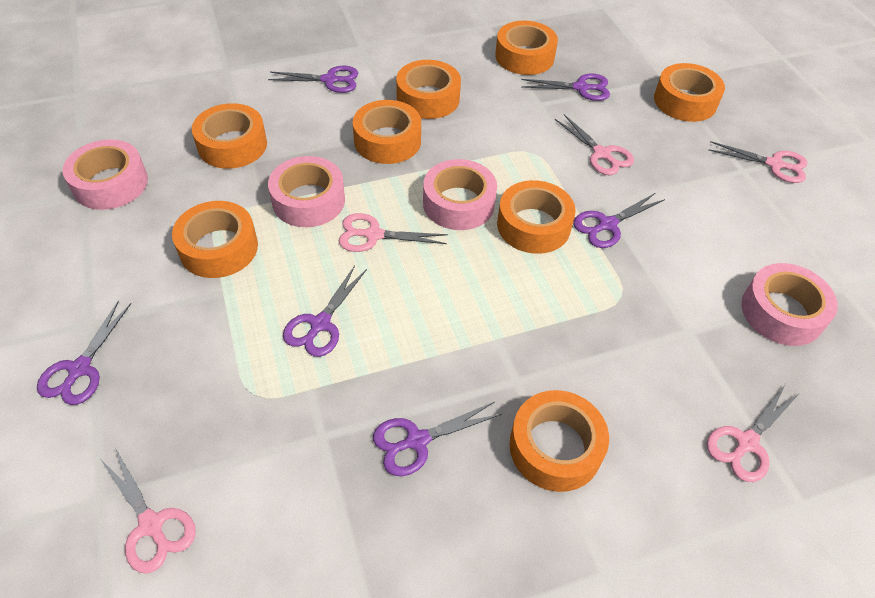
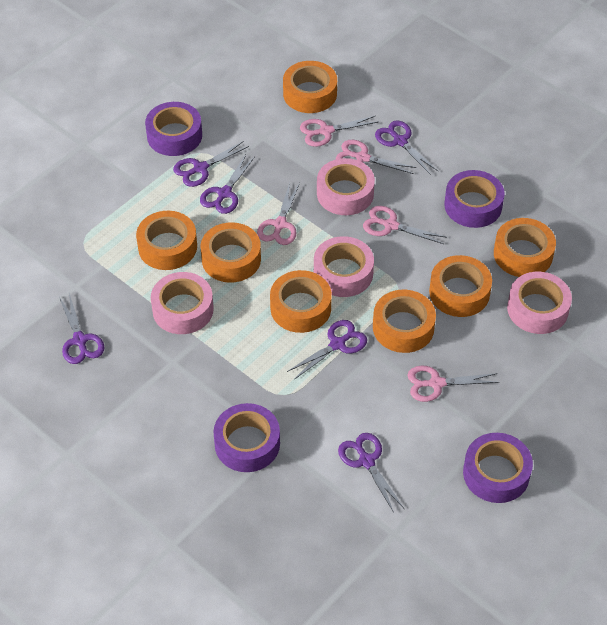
orange tape: 8 -> 7
purple tape: 0 -> 4

